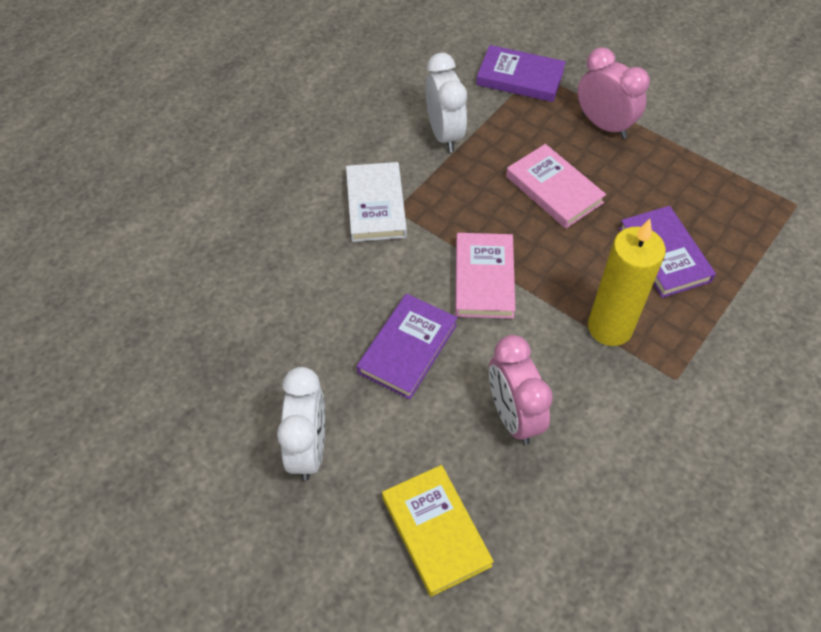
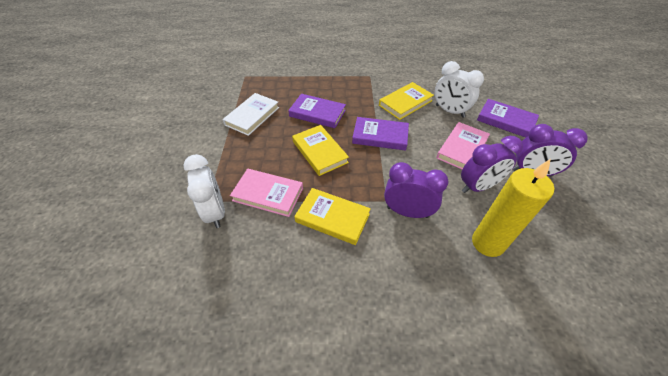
pink clock: 2 -> 0
purple clock: 0 -> 3
yellow book: 1 -> 3

